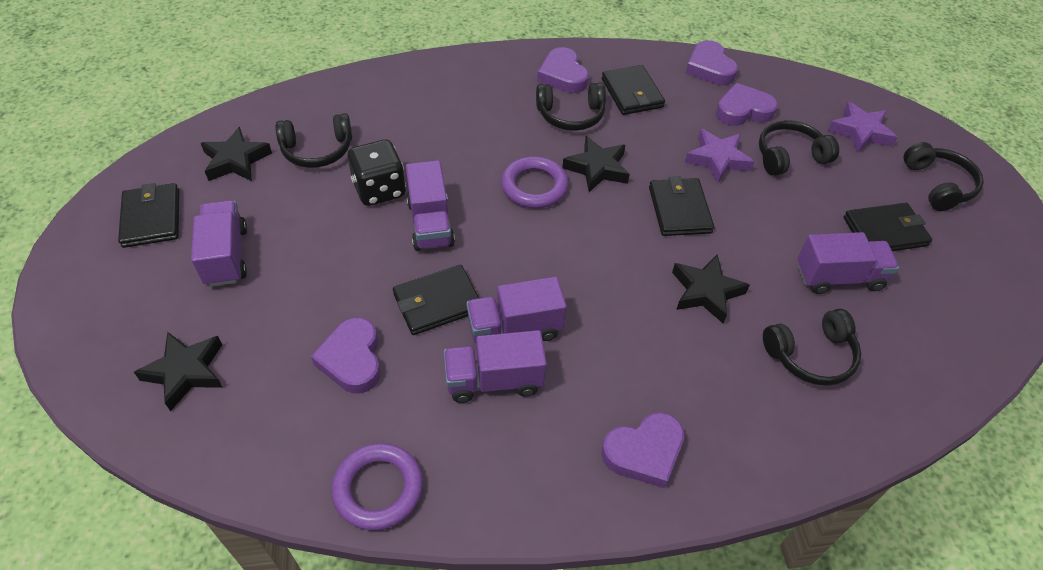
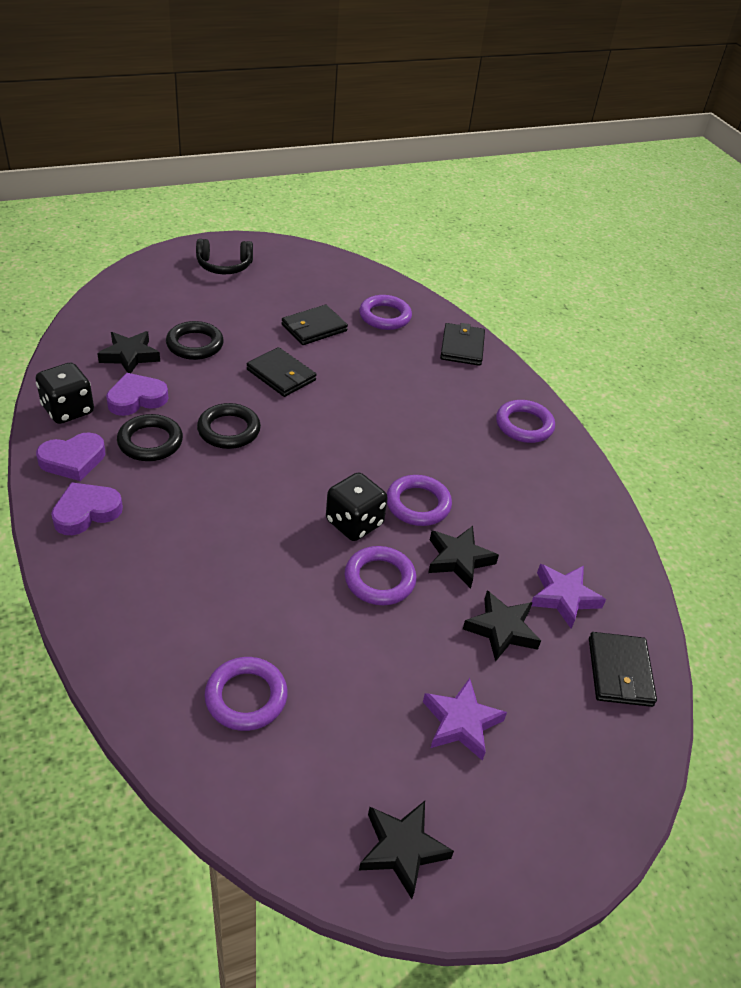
black dice: 1 -> 2
black headphones: 5 -> 1
black ring: 0 -> 3
black wallet: 5 -> 4
purple heart: 5 -> 3
purple ring: 2 -> 5
purple truck: 5 -> 0

